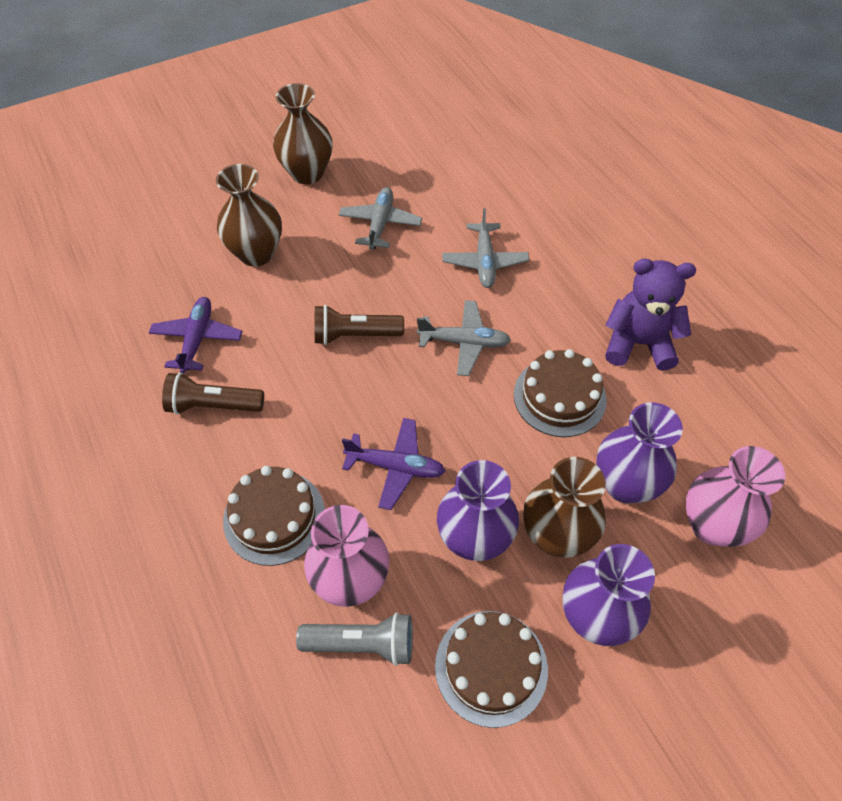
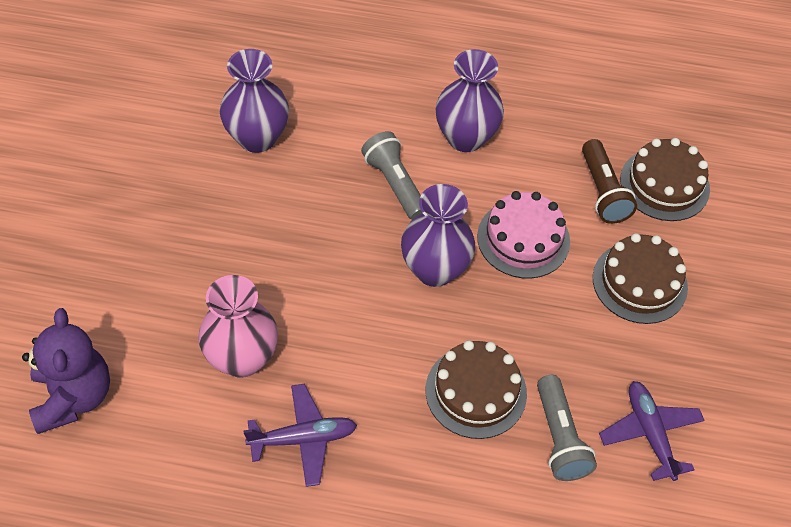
brown flashlight: 2 -> 1
brown vase: 3 -> 0
grey flashlight: 1 -> 2
grey plane: 3 -> 0
pink cake: 0 -> 1
pink vase: 2 -> 1

